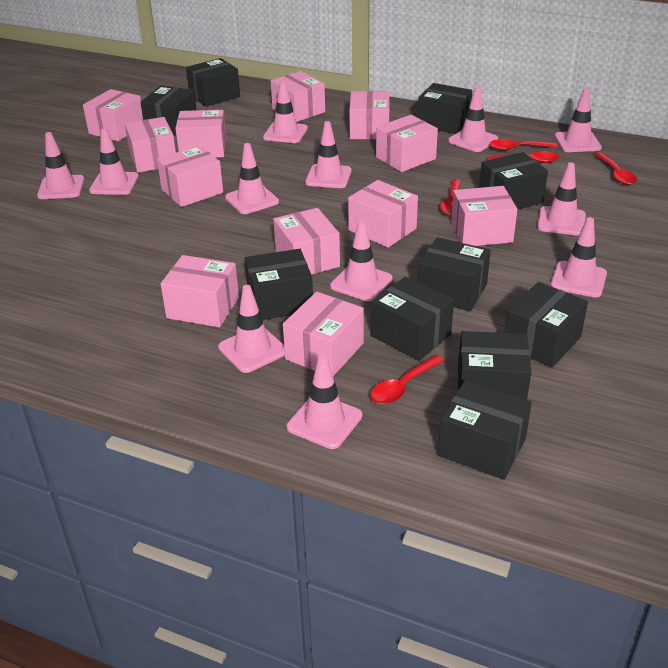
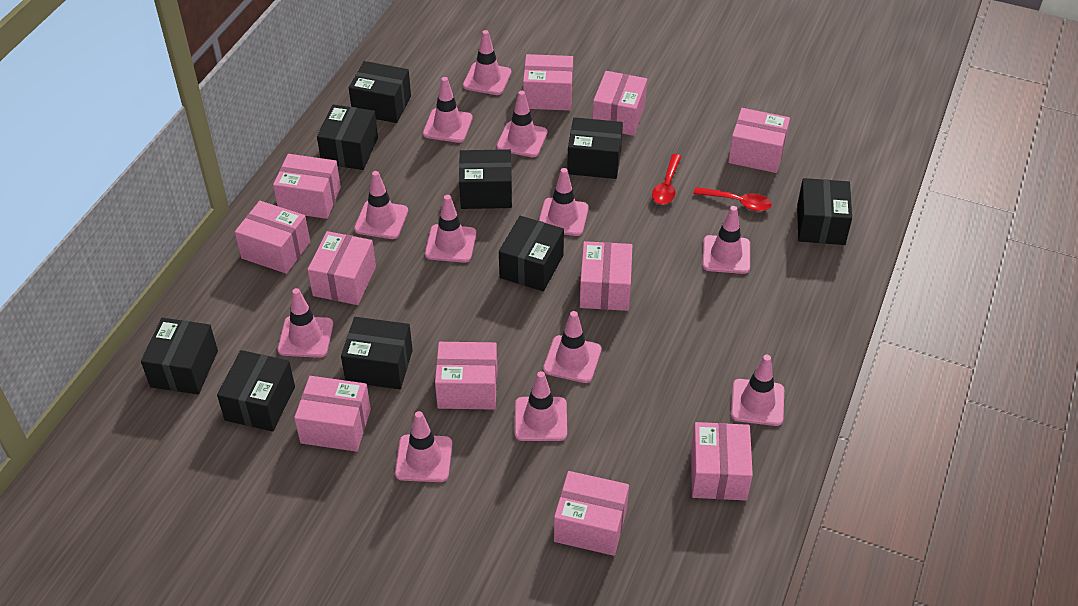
black box: 10 -> 9
pink box: 12 -> 11
red spoon: 5 -> 2

